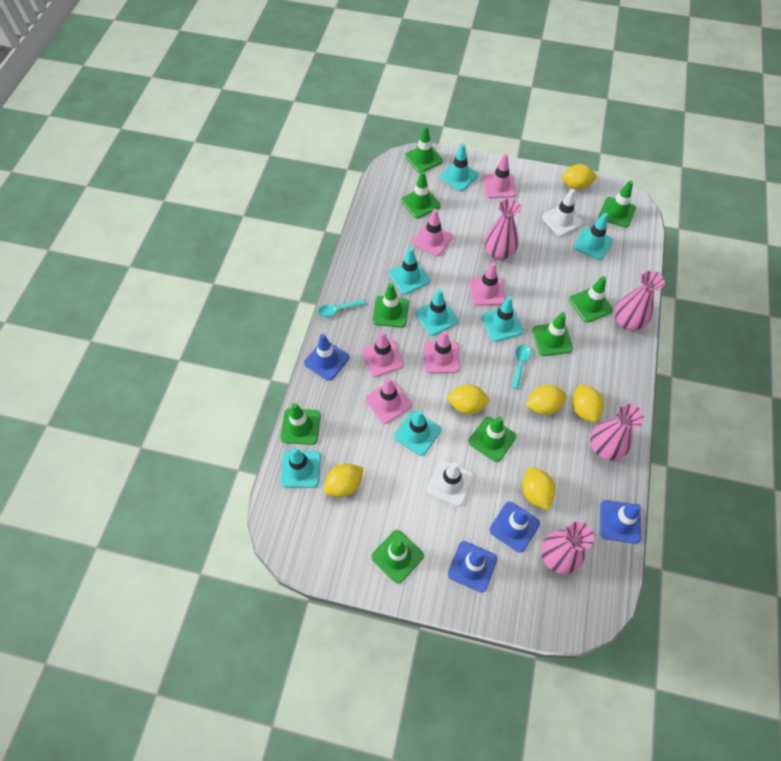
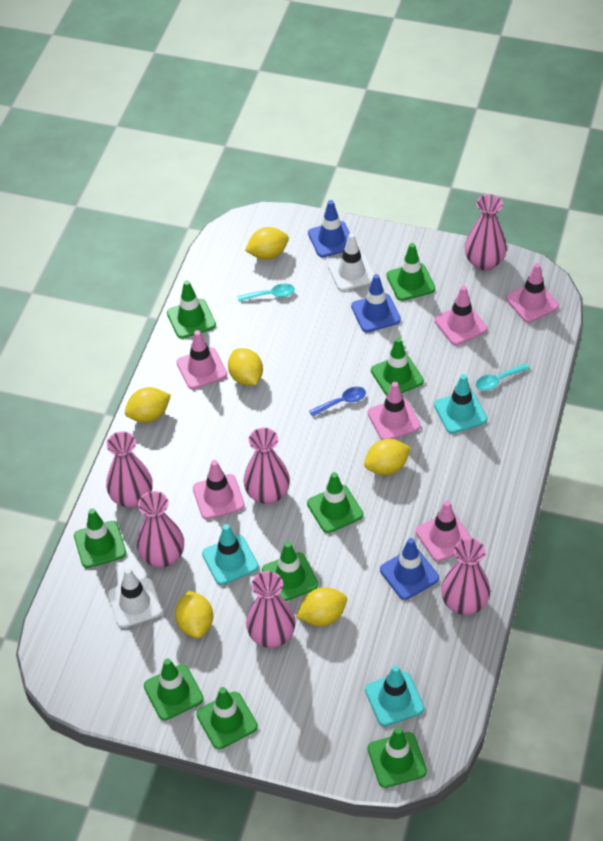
blue spoon: 0 -> 1
blue traffic cone: 4 -> 3
pink vase: 4 -> 6
turquoise traffic cone: 7 -> 3

